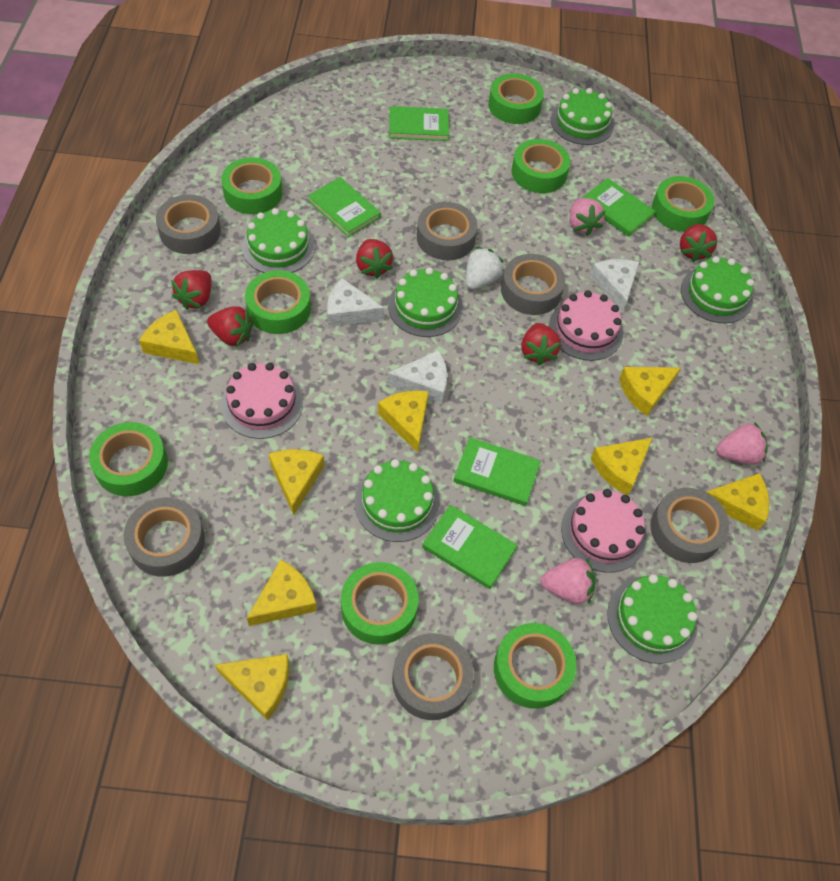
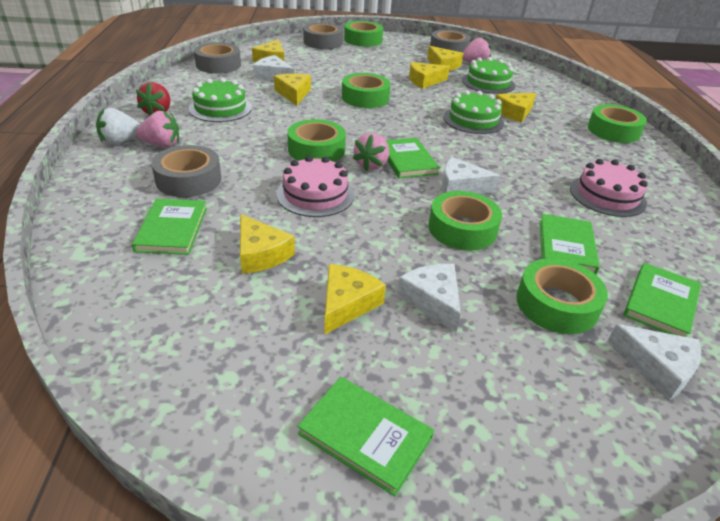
green cake: 6 -> 3
green tape: 8 -> 6
grey tape: 6 -> 4
pink cake: 3 -> 2
red strawberry: 5 -> 1
white cheese: 3 -> 4
yellow cheese: 8 -> 7

